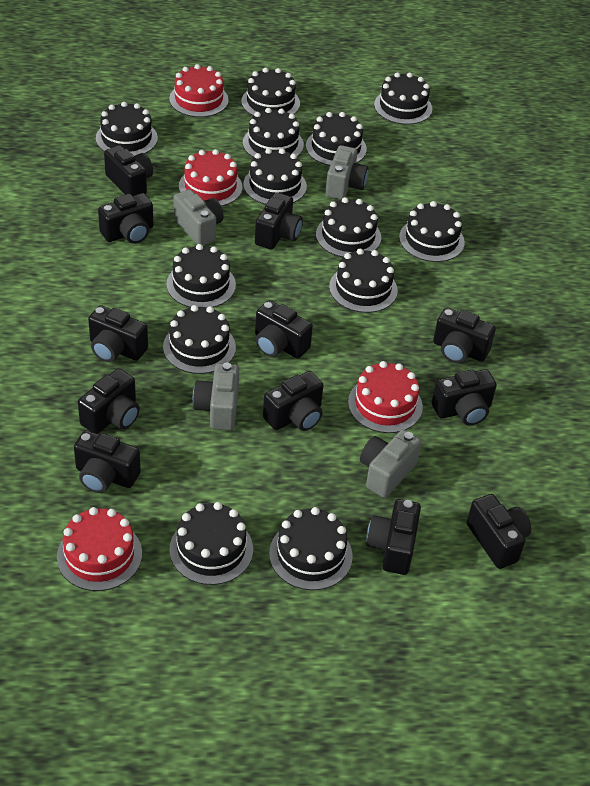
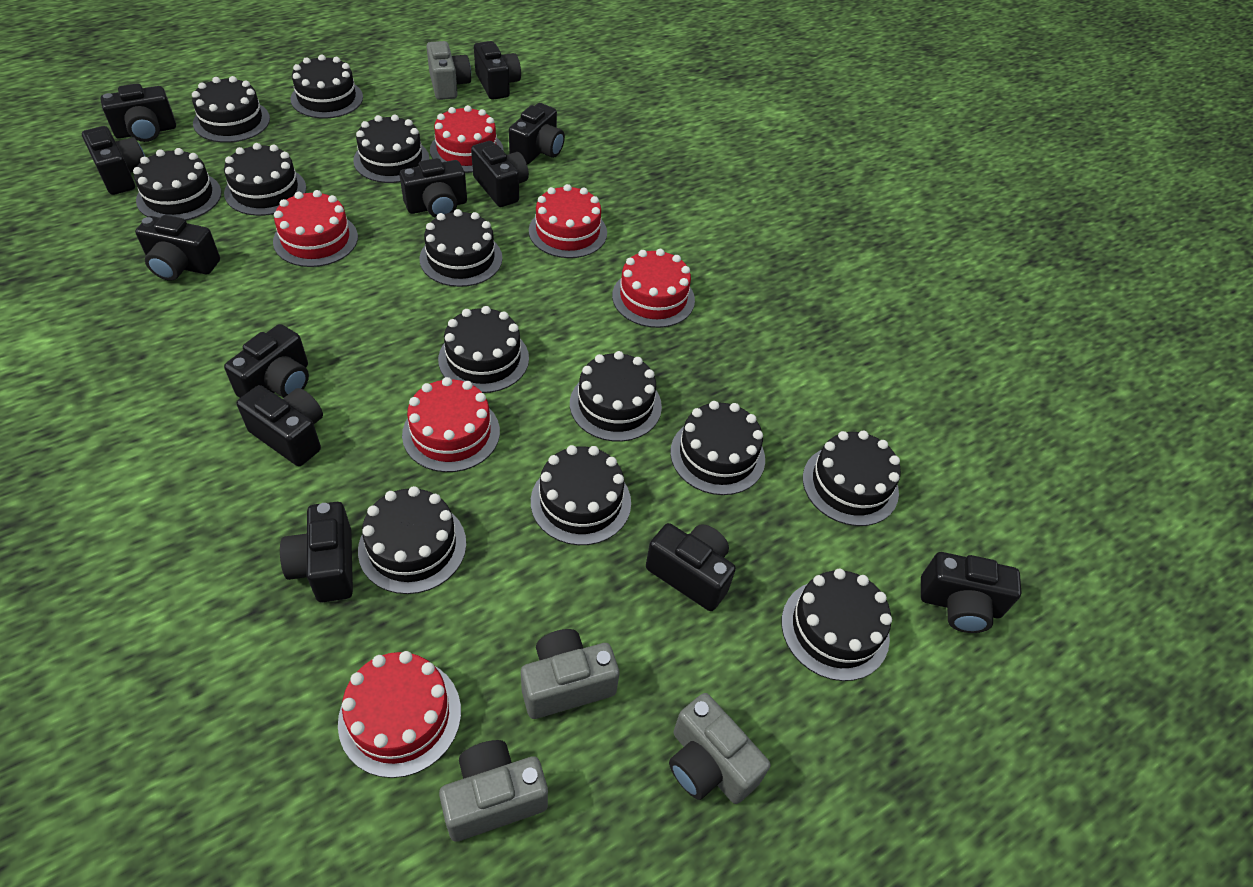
red cake: 4 -> 6

